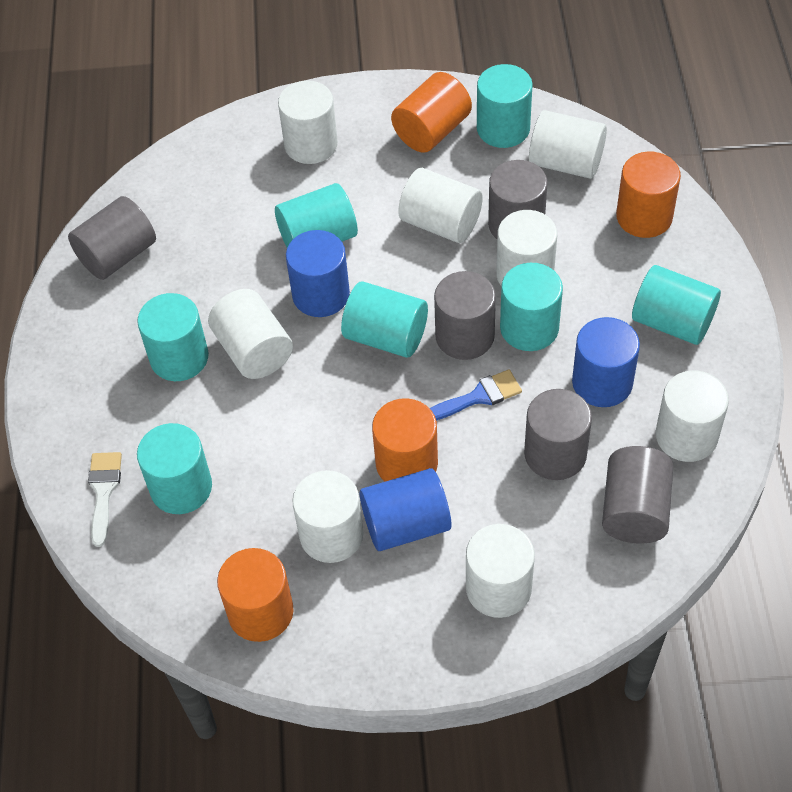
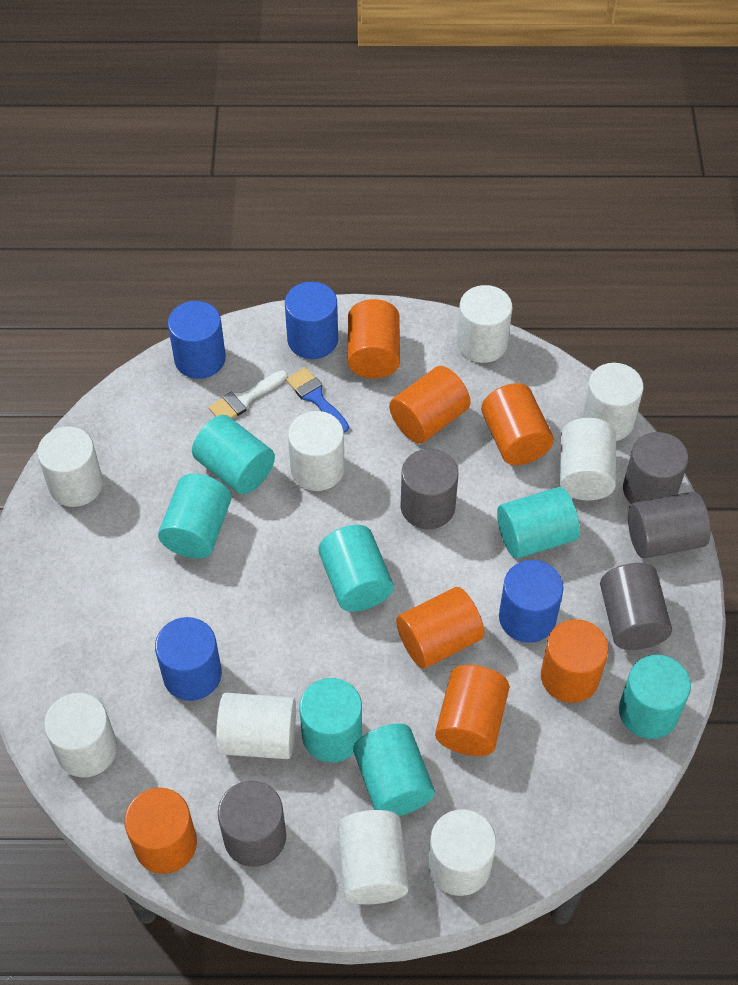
blue cylinder: 3 -> 4
orange cylinder: 4 -> 7
white cylinder: 8 -> 9

